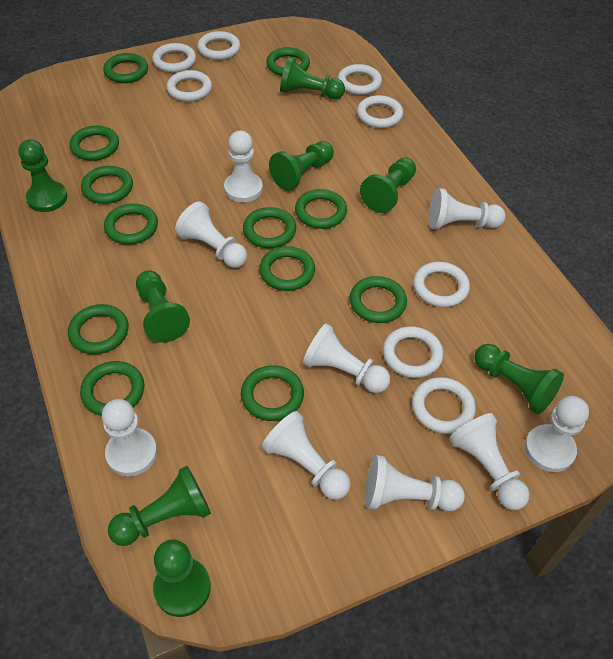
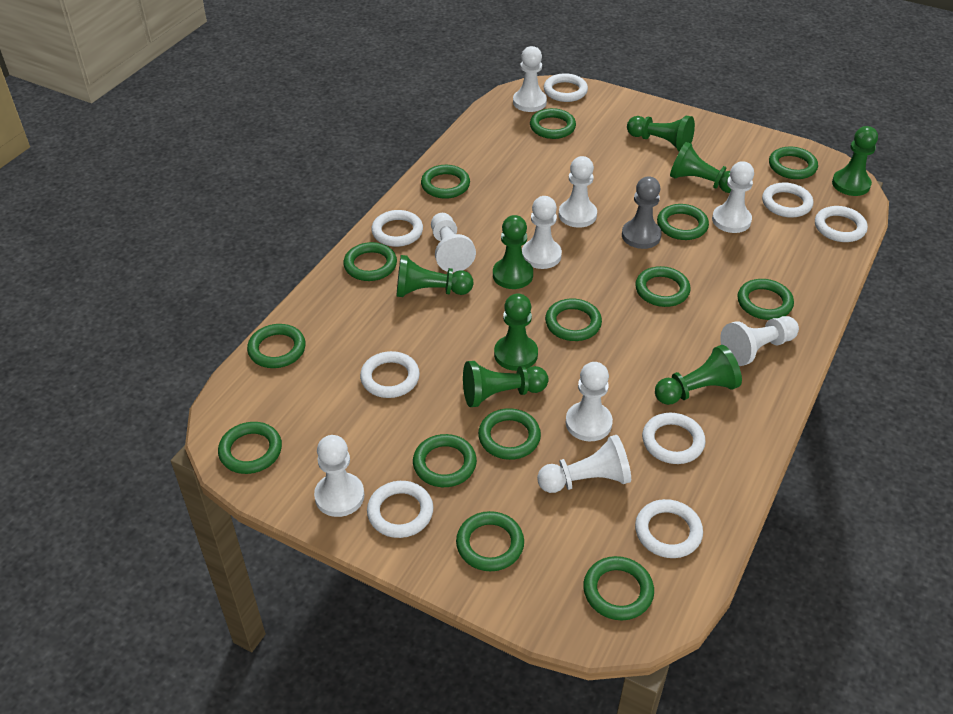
green ring: 12 -> 14
grey pawn: 0 -> 1

